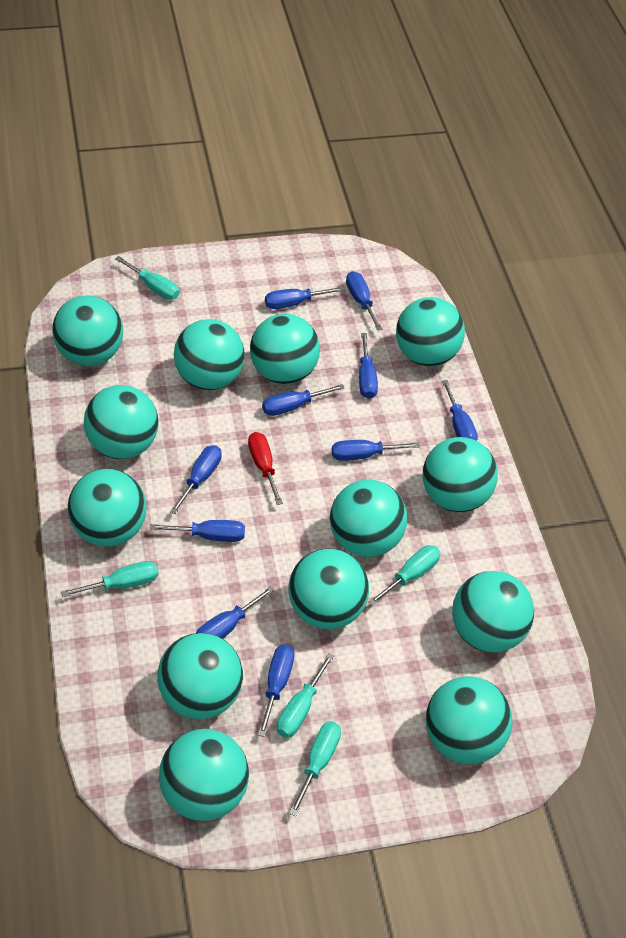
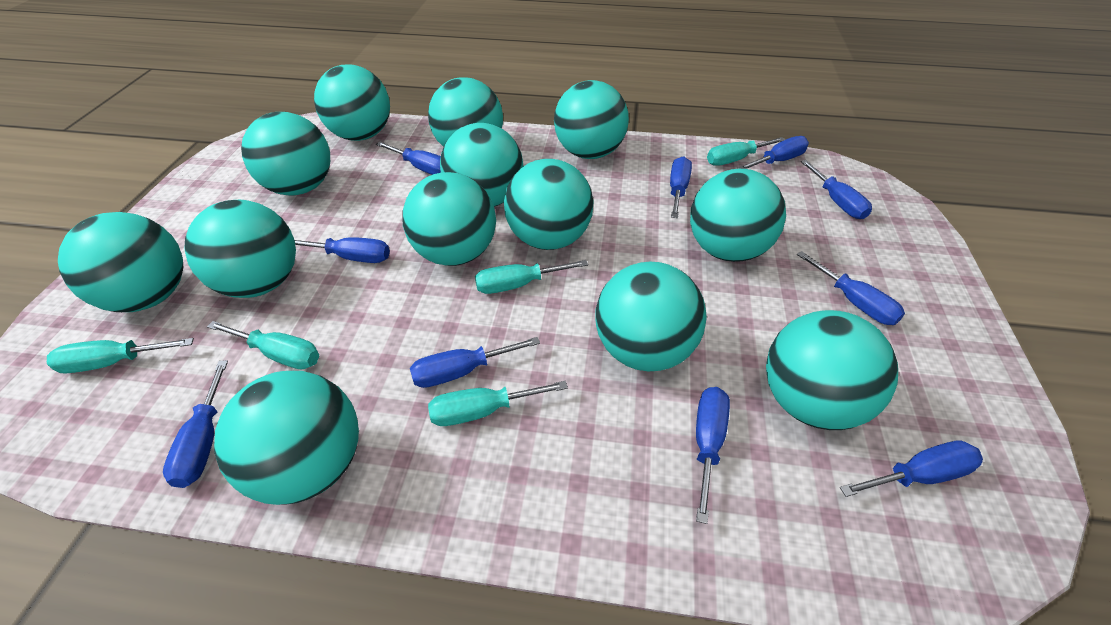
red screwdriver: 1 -> 0

